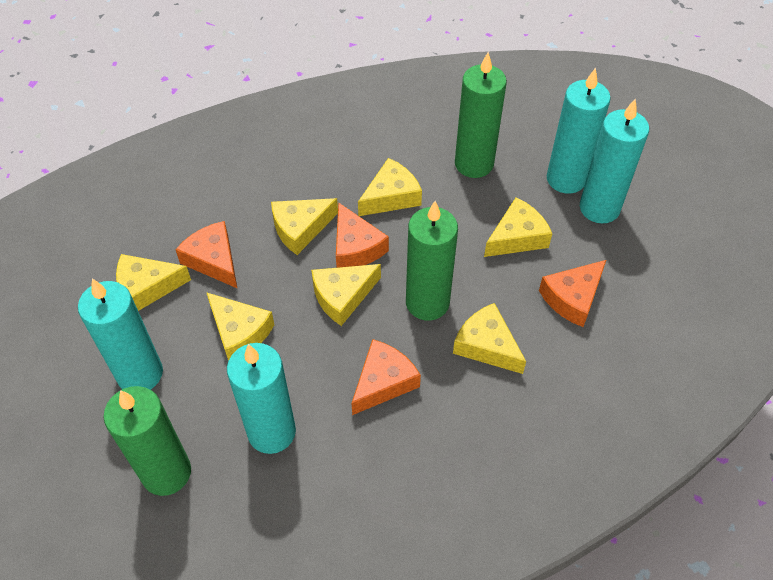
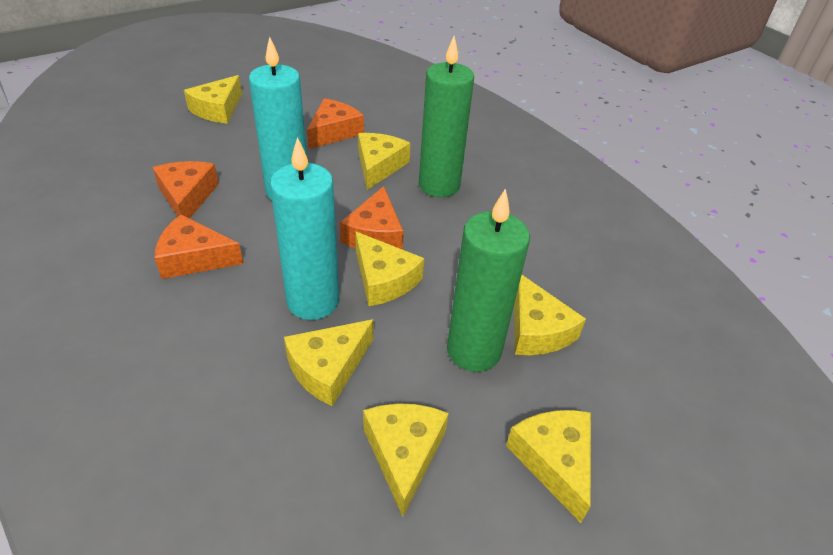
green candle: 3 -> 2
turquoise candle: 4 -> 2

